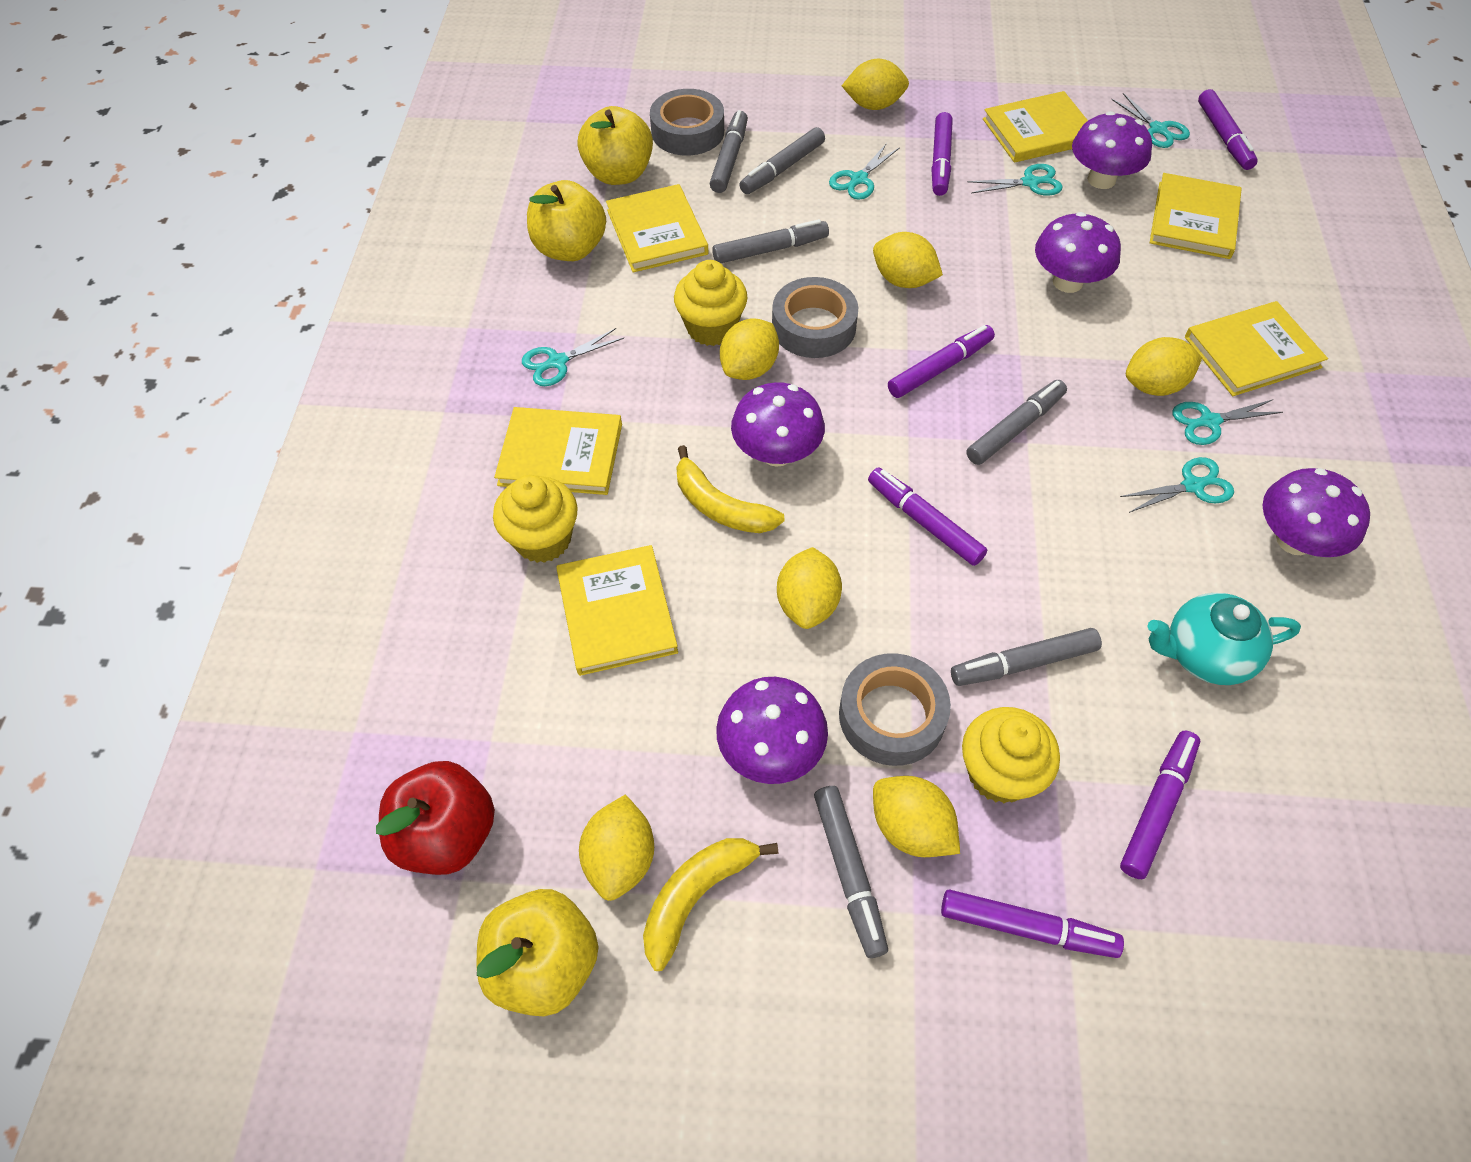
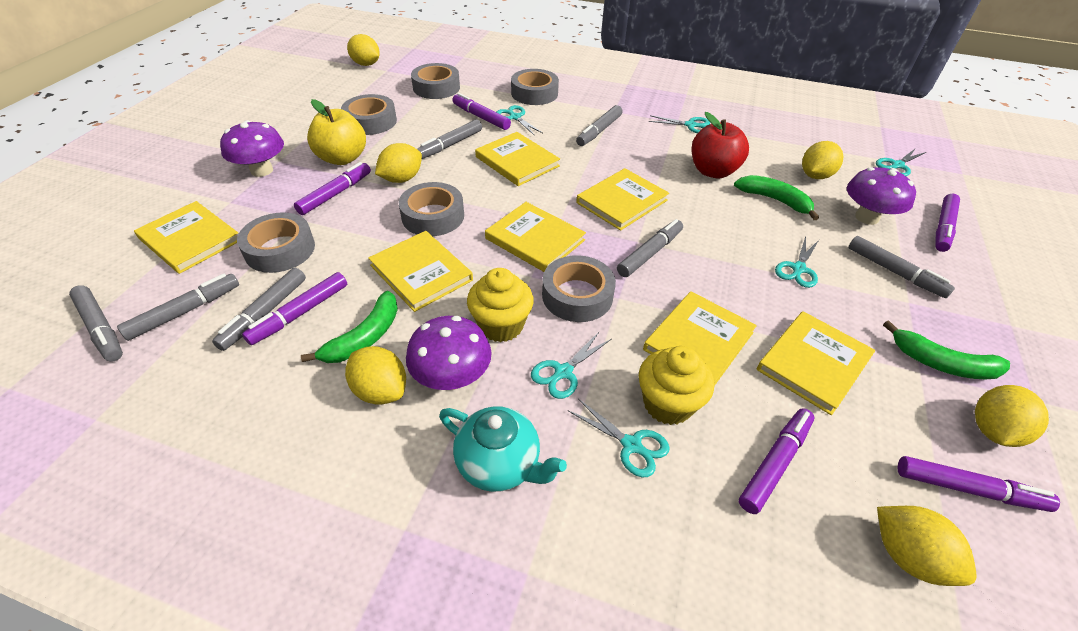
green banana: 0 -> 3
grey marker: 6 -> 7
grey tape: 3 -> 6
purple mushroom: 5 -> 3
yellow apple: 3 -> 1
yellow banana: 2 -> 0
yellow book: 6 -> 7
yellow cupcake: 3 -> 2
yellow lemon: 7 -> 6

